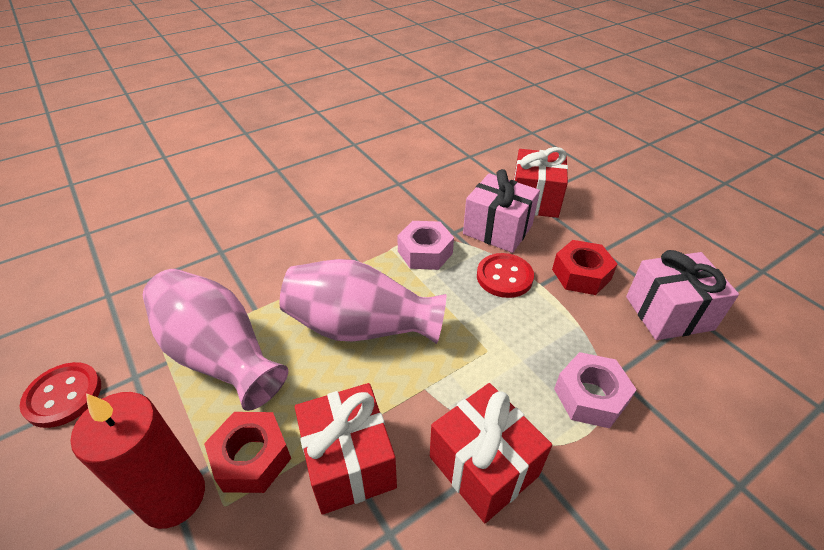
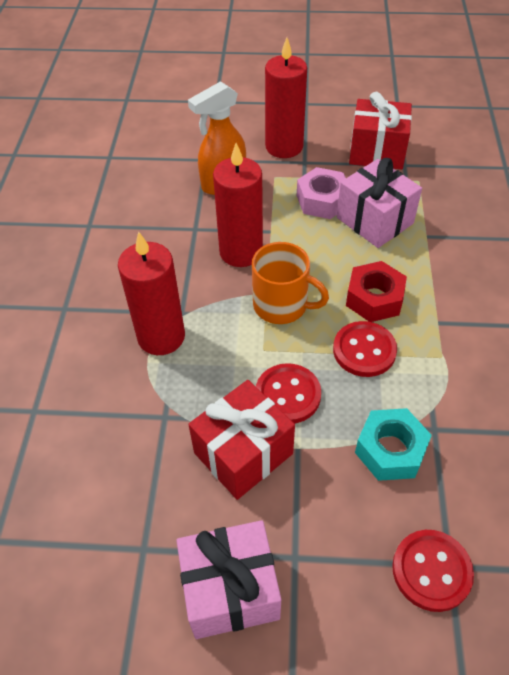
orange mug: 0 -> 1
orange spray bottle: 0 -> 1
pink nut: 2 -> 1
pink vase: 2 -> 0
red button: 2 -> 3
red candle: 1 -> 3
red gift: 3 -> 2
red nut: 2 -> 1
turquoise nut: 0 -> 1

